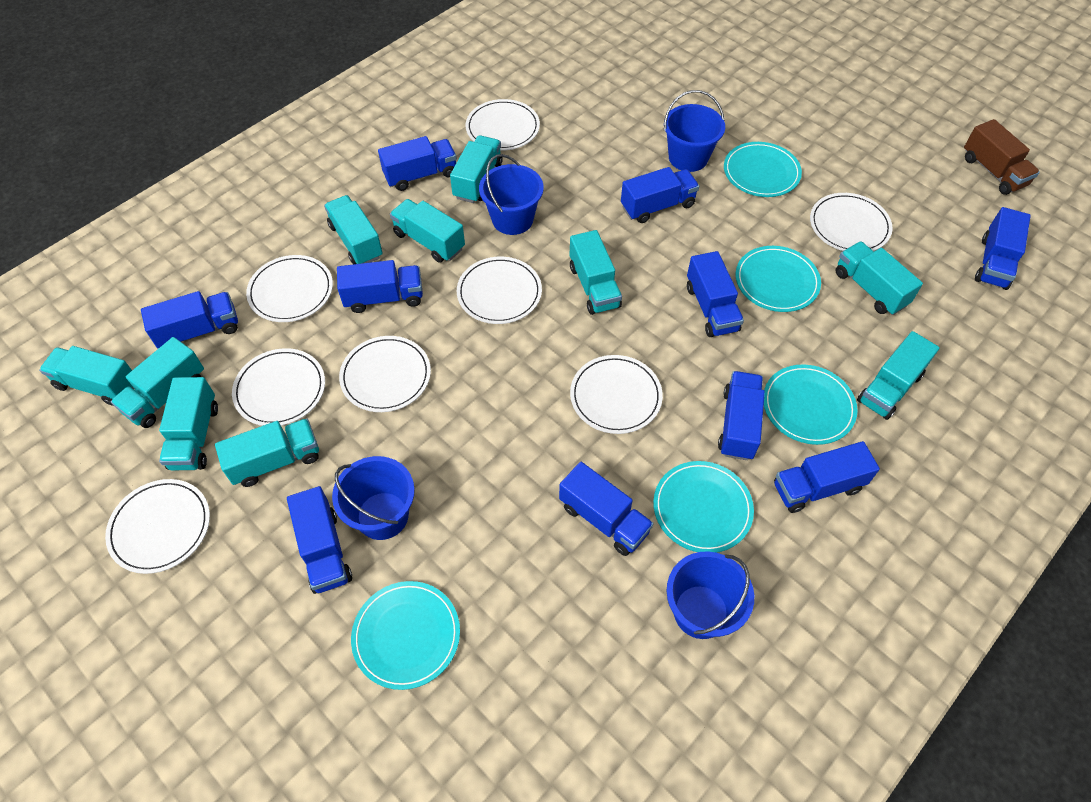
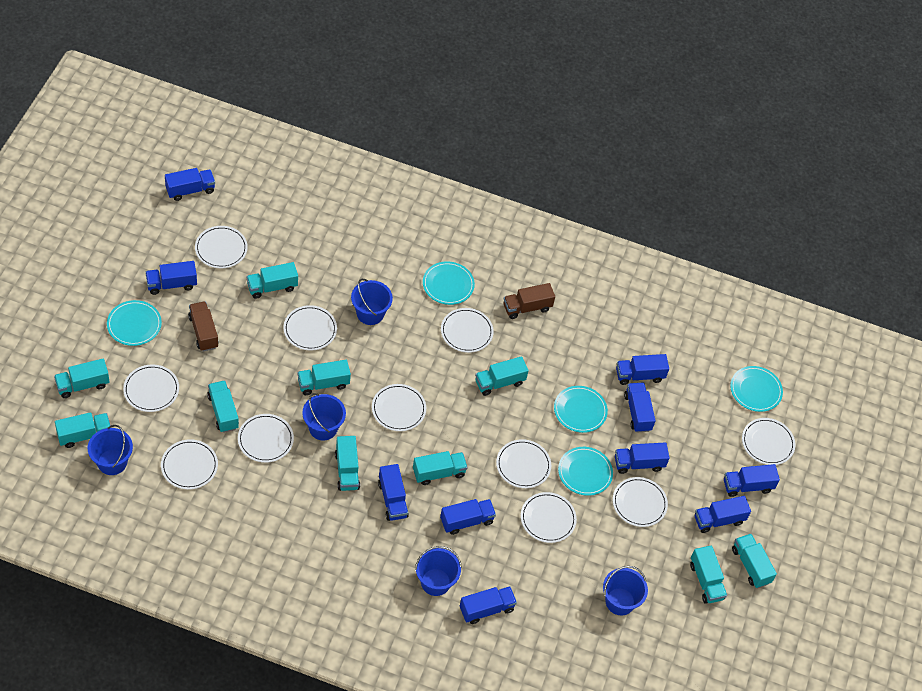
blue bucket: 4 -> 5
brown truck: 1 -> 2
white plate: 8 -> 11

